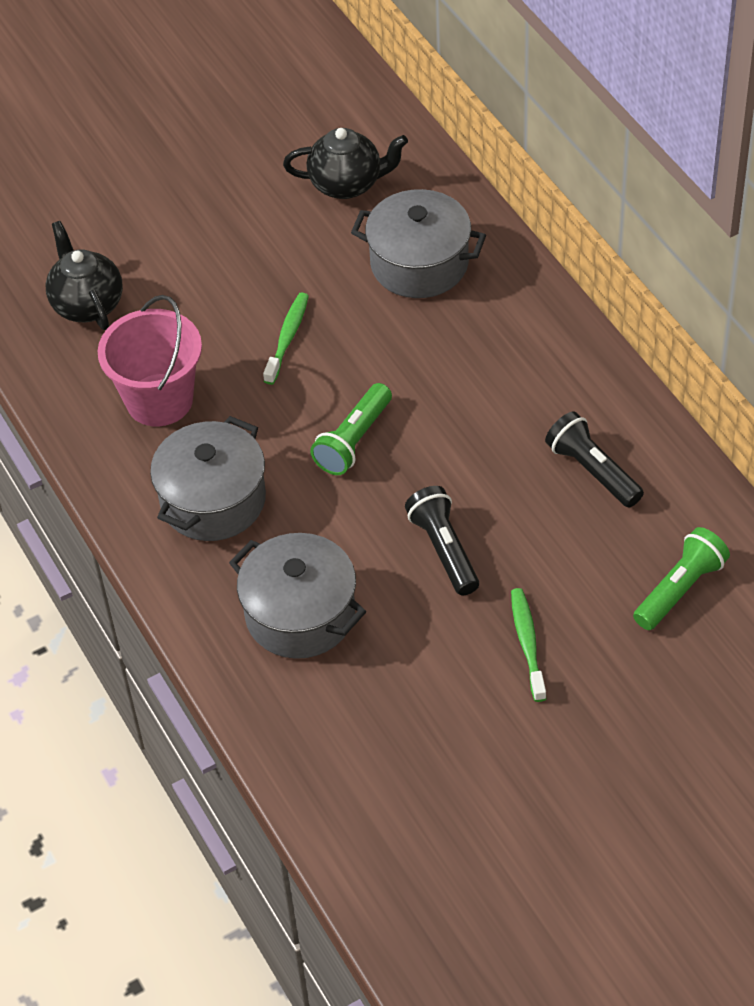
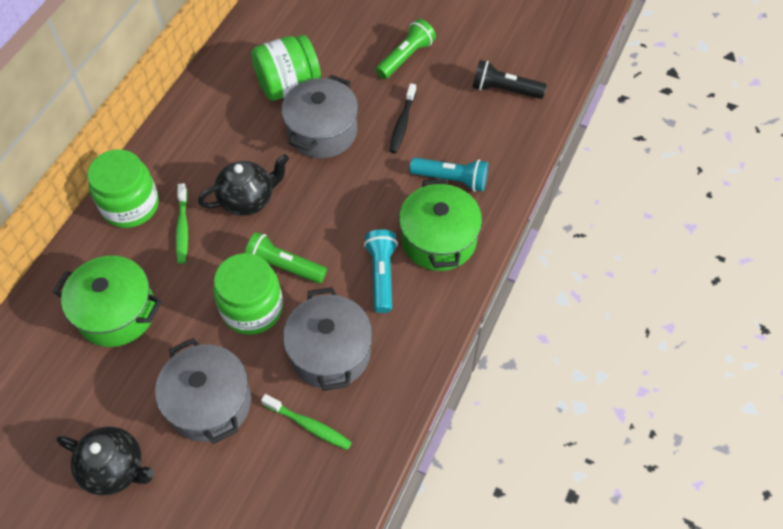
black flashlight: 2 -> 1
black toothbrush: 0 -> 1
green jar: 0 -> 3
green pot: 0 -> 2
pink bucket: 1 -> 0
turquoise flashlight: 0 -> 2

